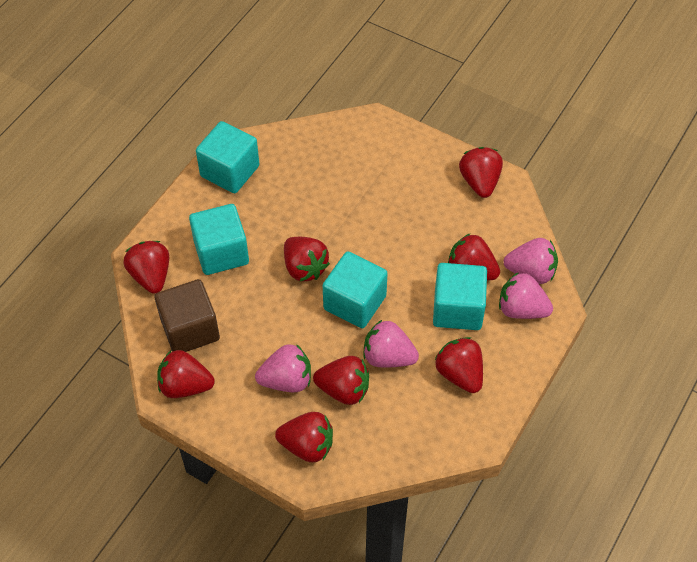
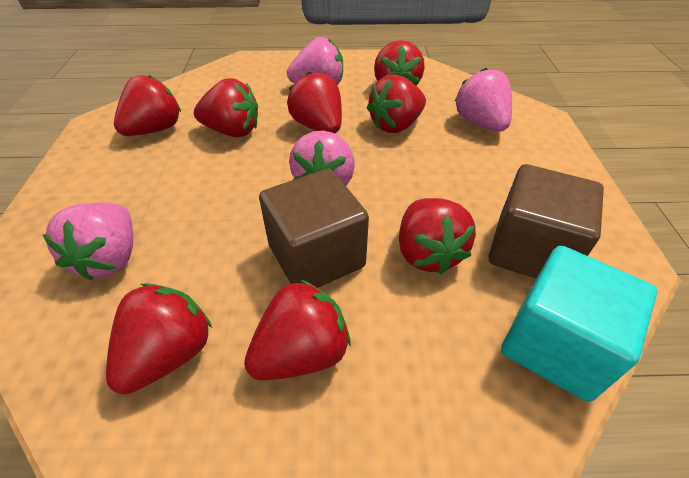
brown cube: 1 -> 2
turquoise cube: 4 -> 1

